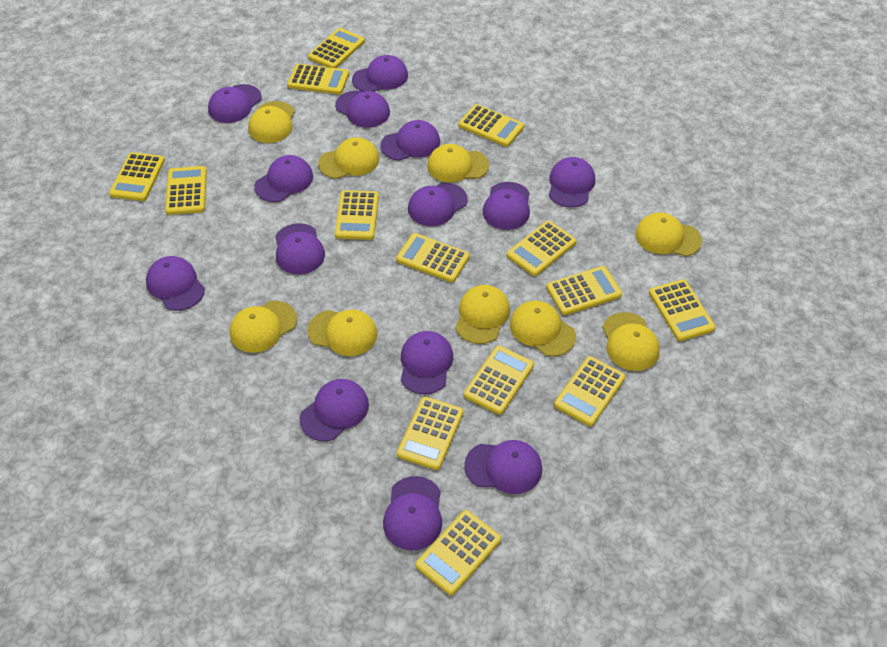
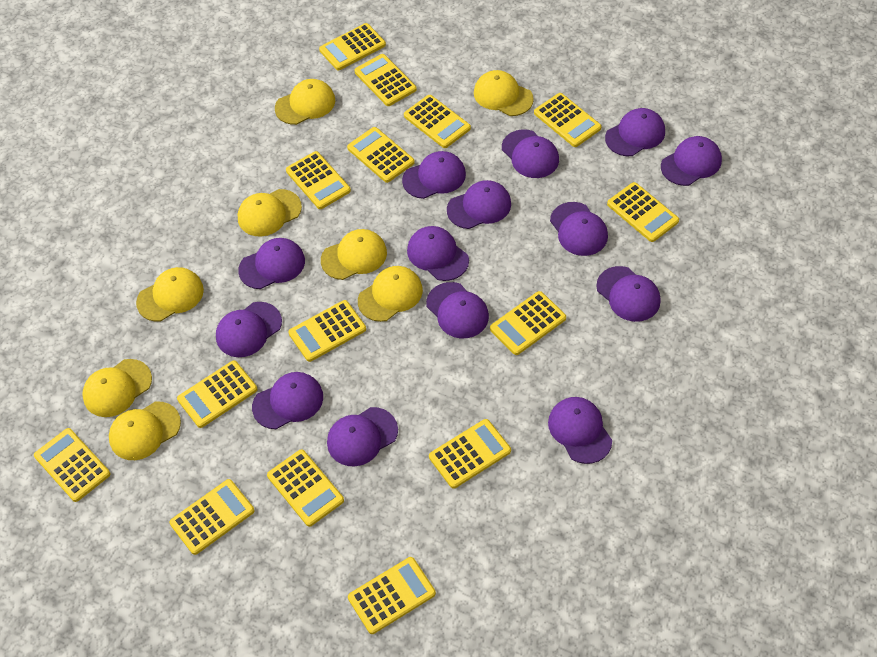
yellow calculator: 14 -> 15
yellow cap: 9 -> 8

